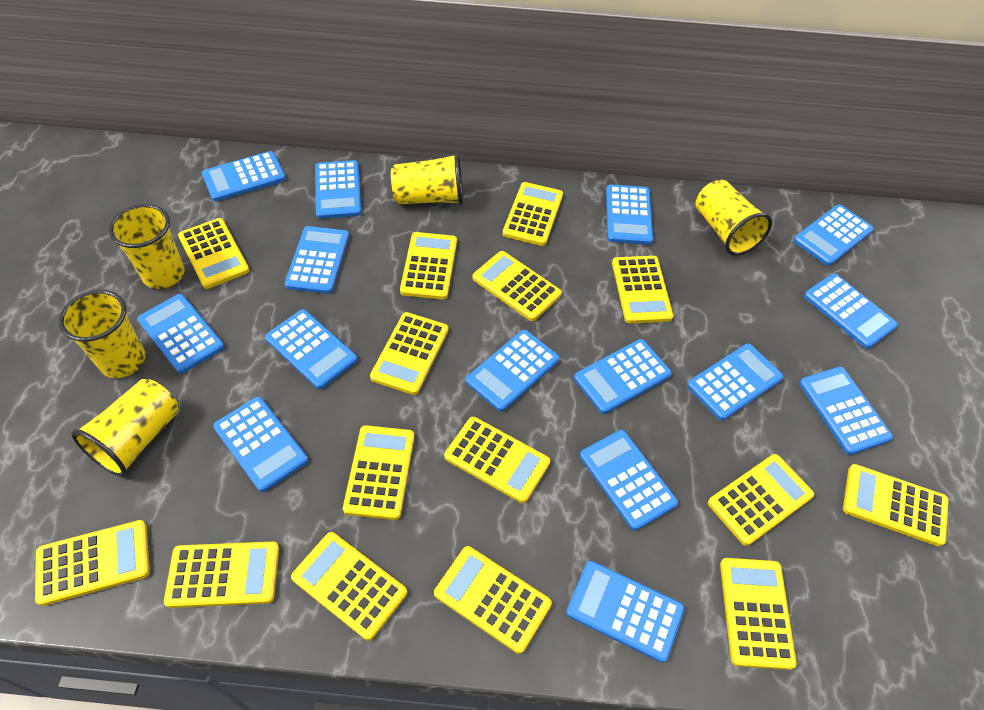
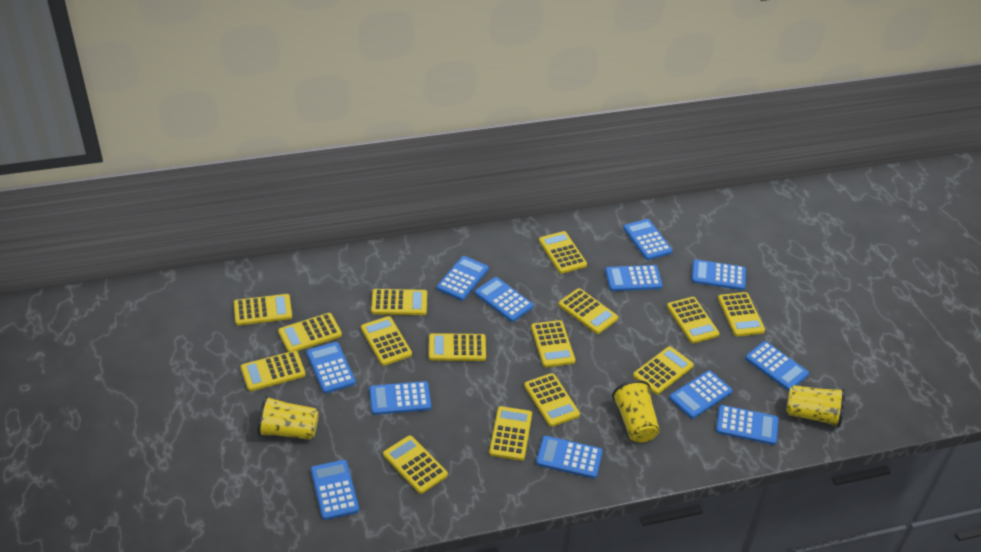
blue calculator: 15 -> 12
yellow cup: 5 -> 3

